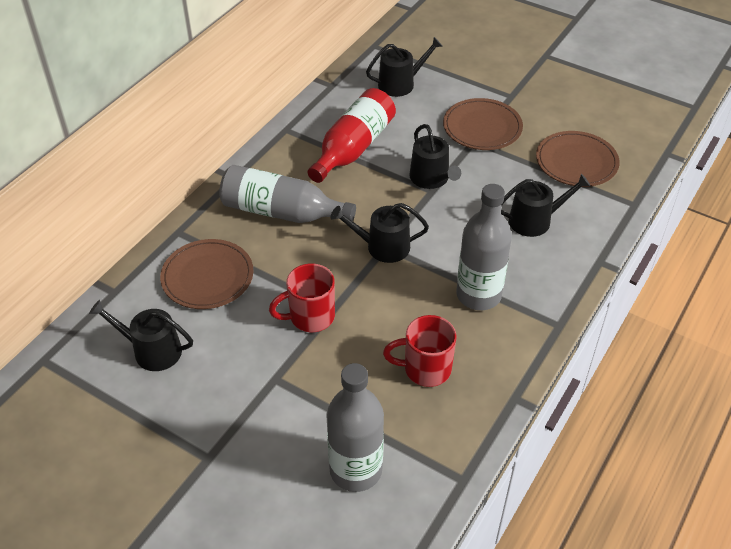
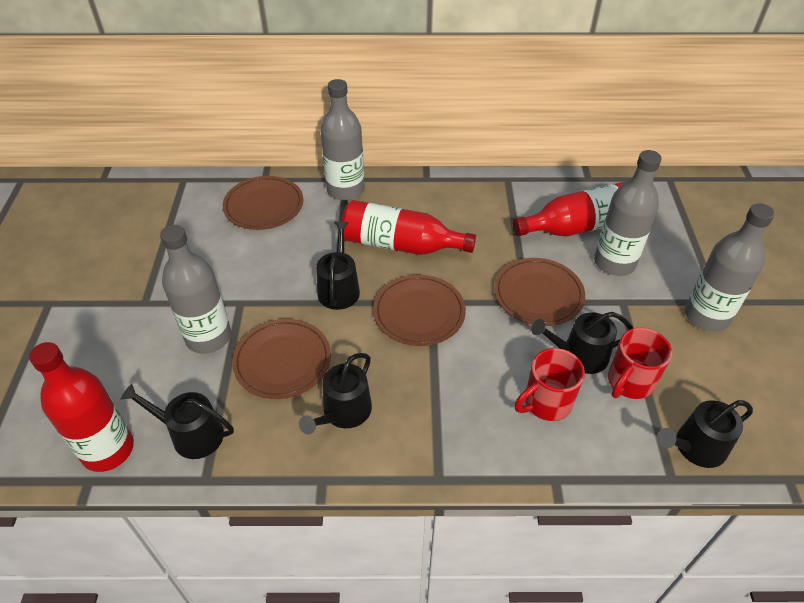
brown plate: 3 -> 4
grey bottle: 3 -> 4
red bottle: 1 -> 3

